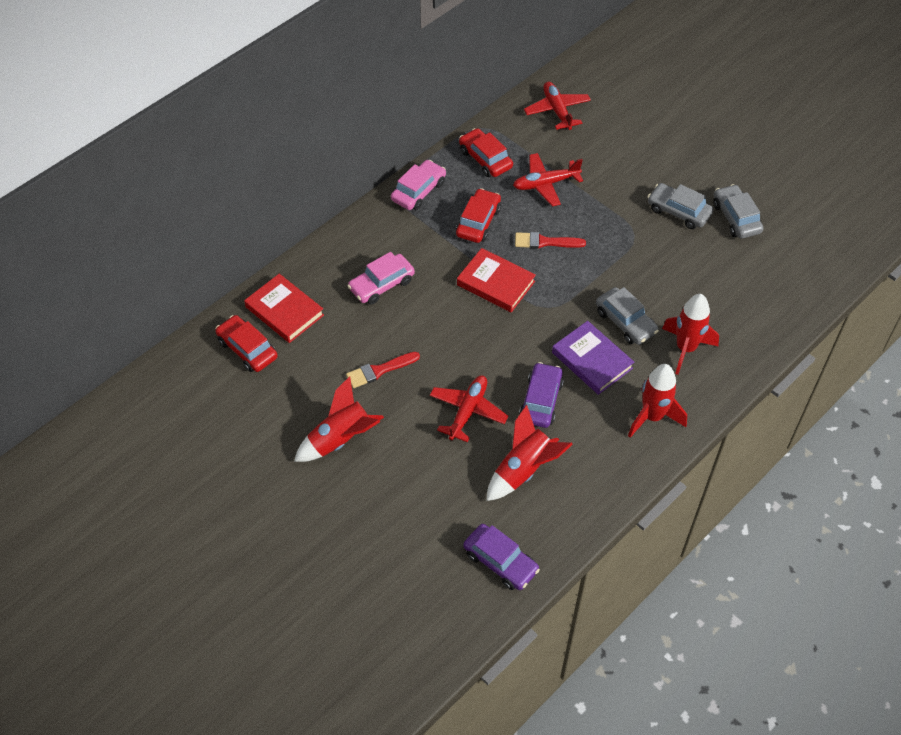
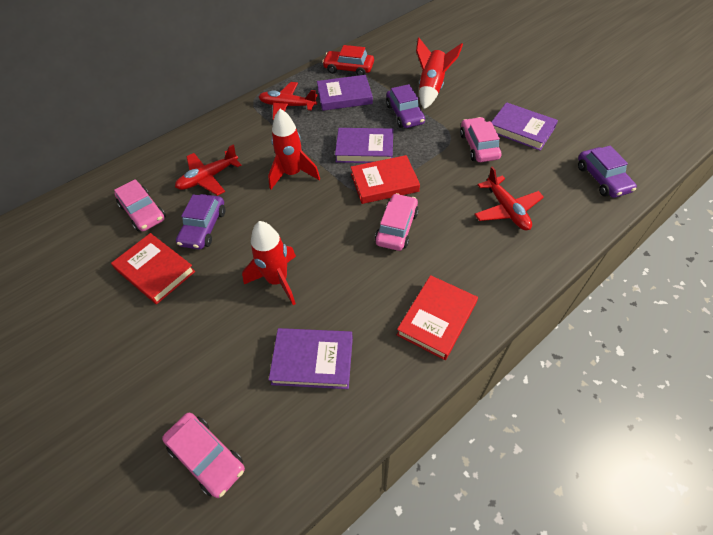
grey car: 3 -> 0
pink car: 2 -> 4
purple book: 1 -> 4
purple car: 2 -> 3
red book: 2 -> 3
red brush: 2 -> 0
red car: 3 -> 1
red rocket: 4 -> 3

